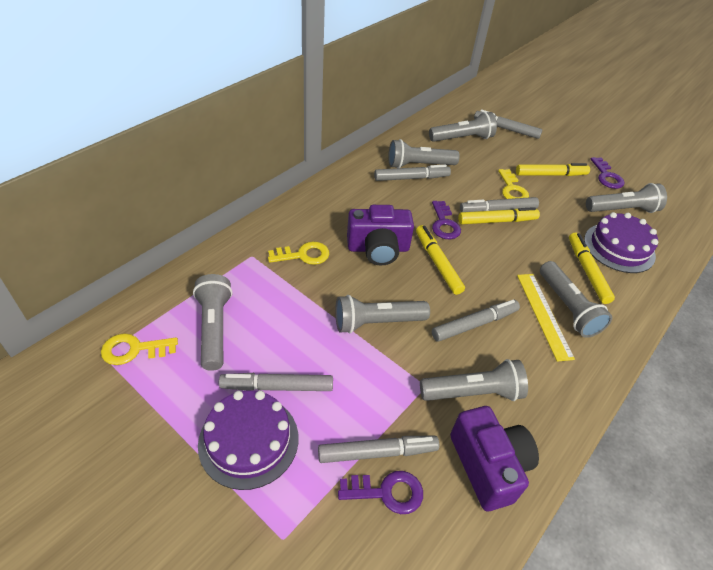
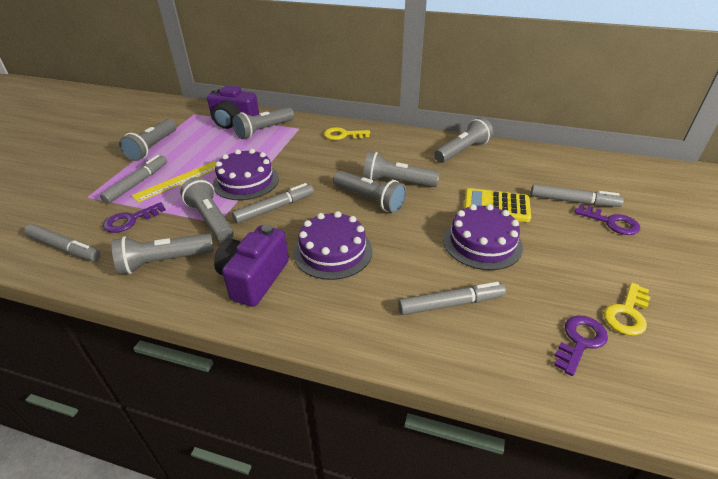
grey marker: 6 -> 5
purple cake: 2 -> 3
yellow calculator: 0 -> 1
yellow key: 3 -> 2
yellow marker: 4 -> 0

